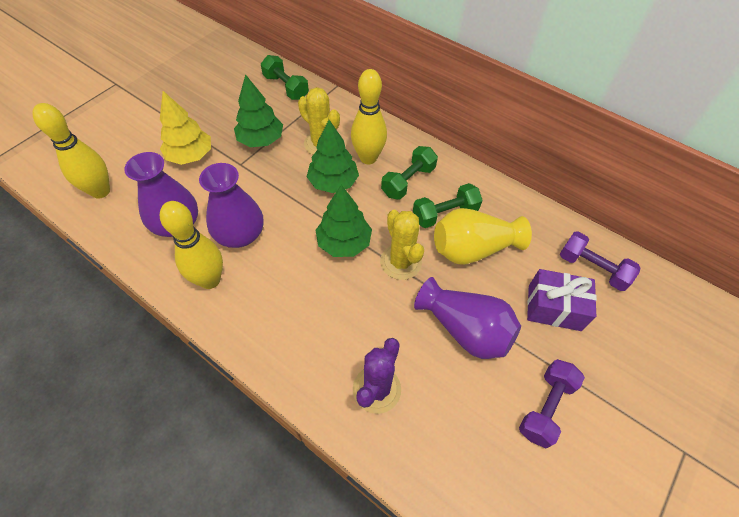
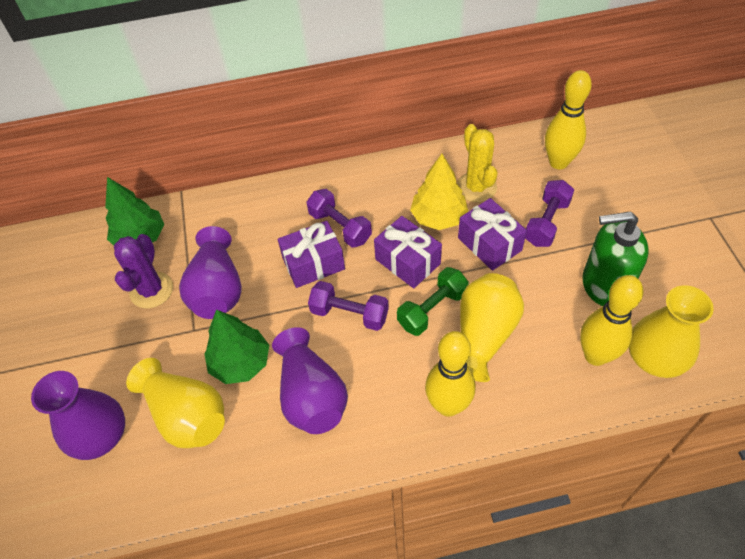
green dumbbell: 3 -> 1
green soap dispenser: 0 -> 1
green tree: 3 -> 2
purple dumbbell: 2 -> 3
purple gift: 1 -> 3
yellow cactus: 2 -> 1
yellow vase: 1 -> 3

